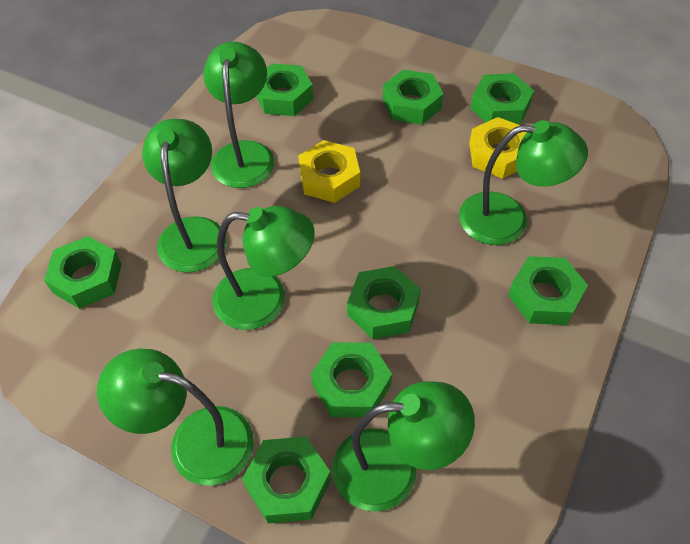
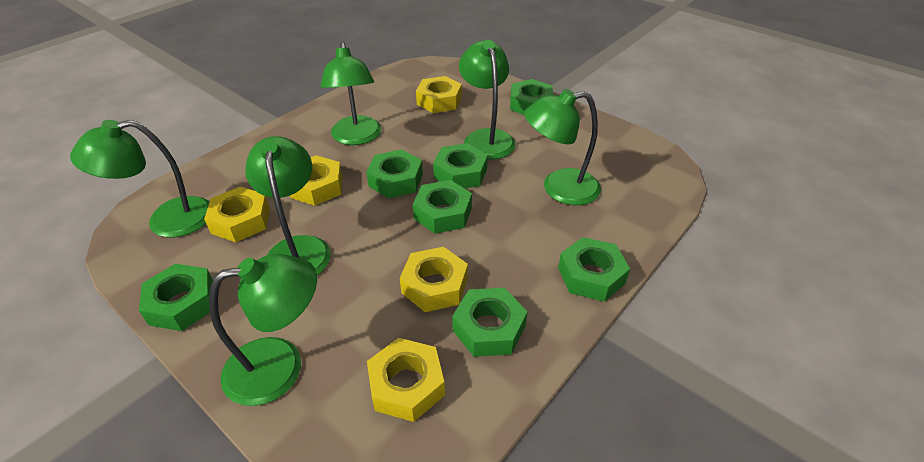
green nut: 8 -> 7
yellow nut: 2 -> 5

